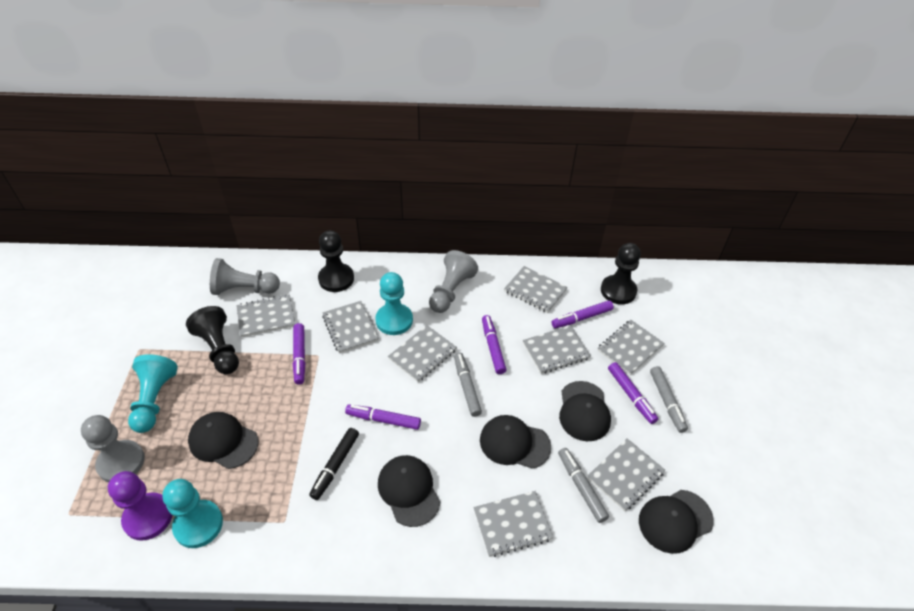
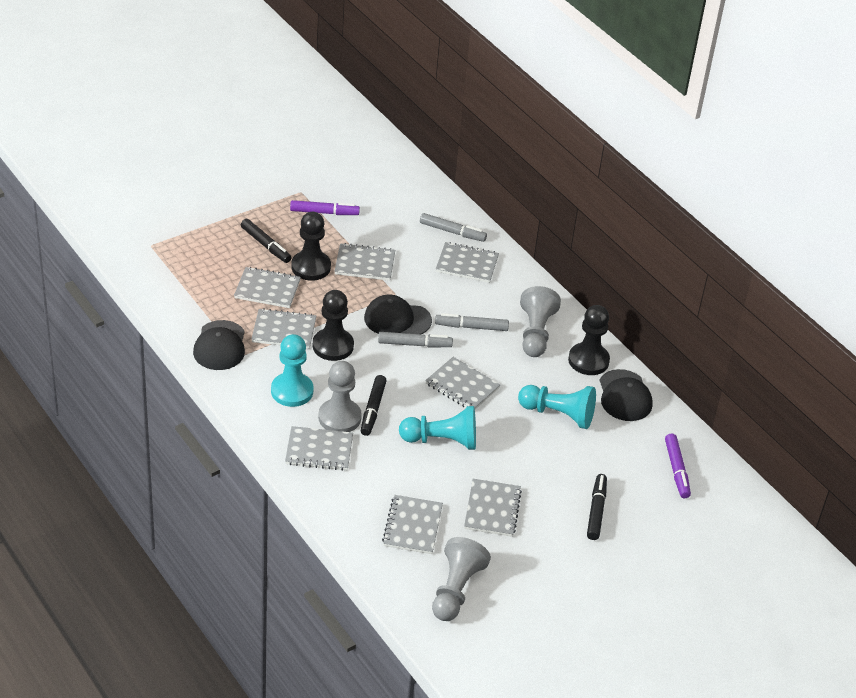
black cap: 5 -> 3
black marker: 1 -> 3
purple marker: 5 -> 2
purple pawn: 1 -> 0

